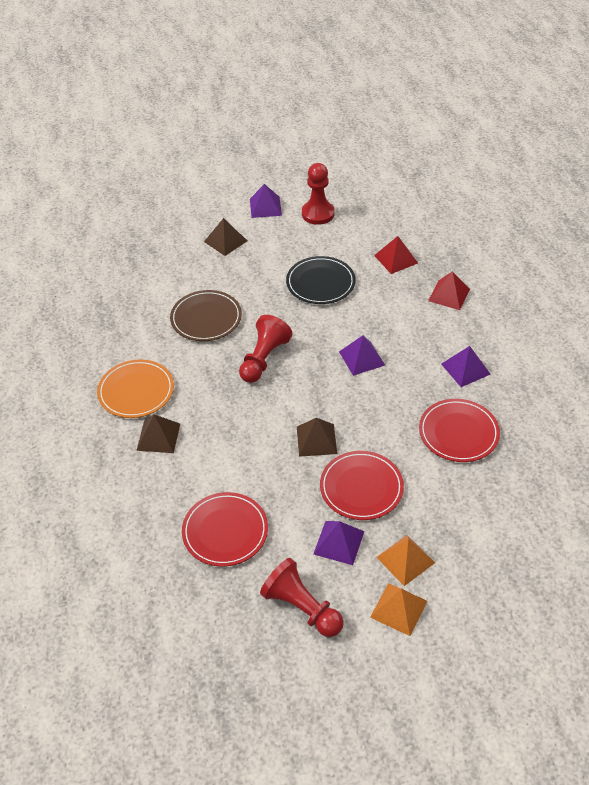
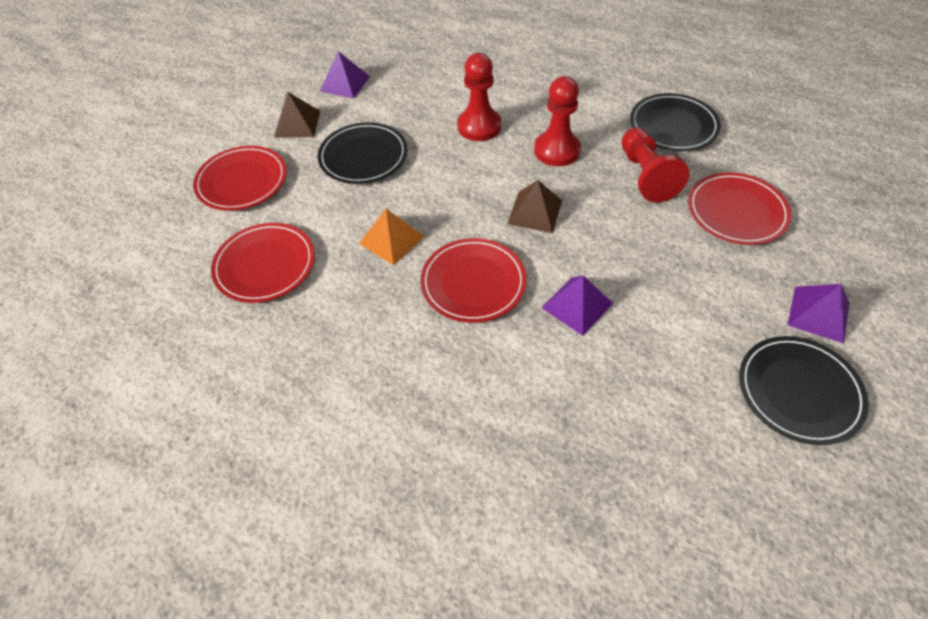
black plate: 1 -> 3
brown plate: 1 -> 0
brown pyramid: 3 -> 2
orange plate: 1 -> 0
orange pyramid: 2 -> 1
purple pyramid: 4 -> 3
red plate: 3 -> 4
red pyramid: 2 -> 0

